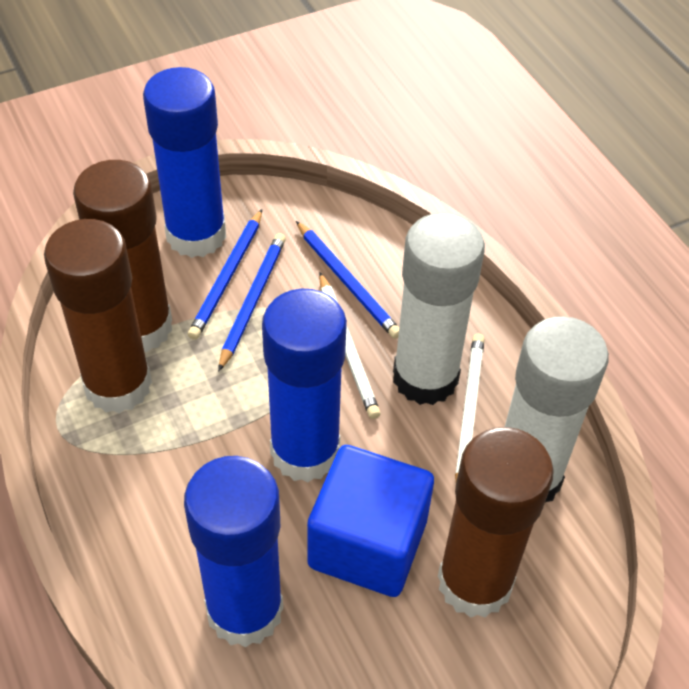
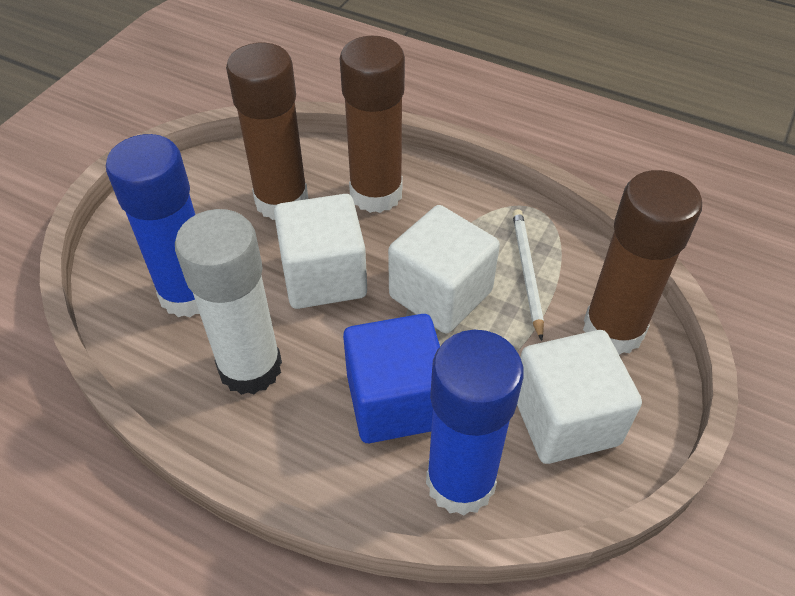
blue glue stick: 3 -> 2
blue pencil: 3 -> 0
white cube: 0 -> 3
white glue stick: 2 -> 1
white pencil: 2 -> 1

